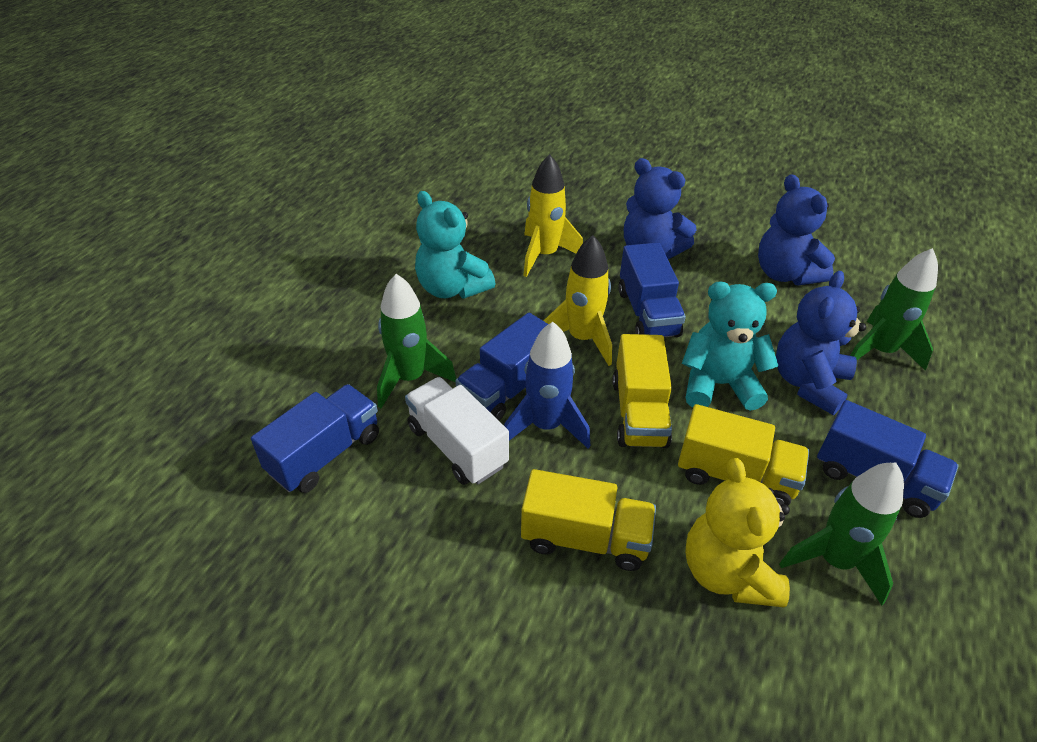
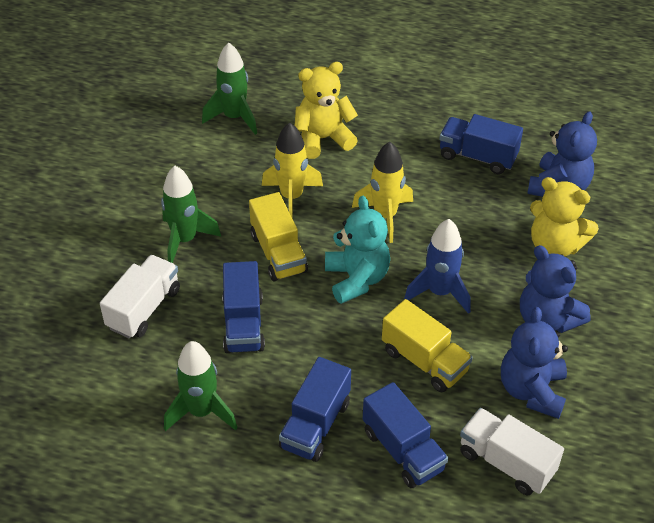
turquoise teddy bear: 2 -> 1
white truck: 1 -> 2
yellow teddy bear: 1 -> 2
yellow truck: 3 -> 2

